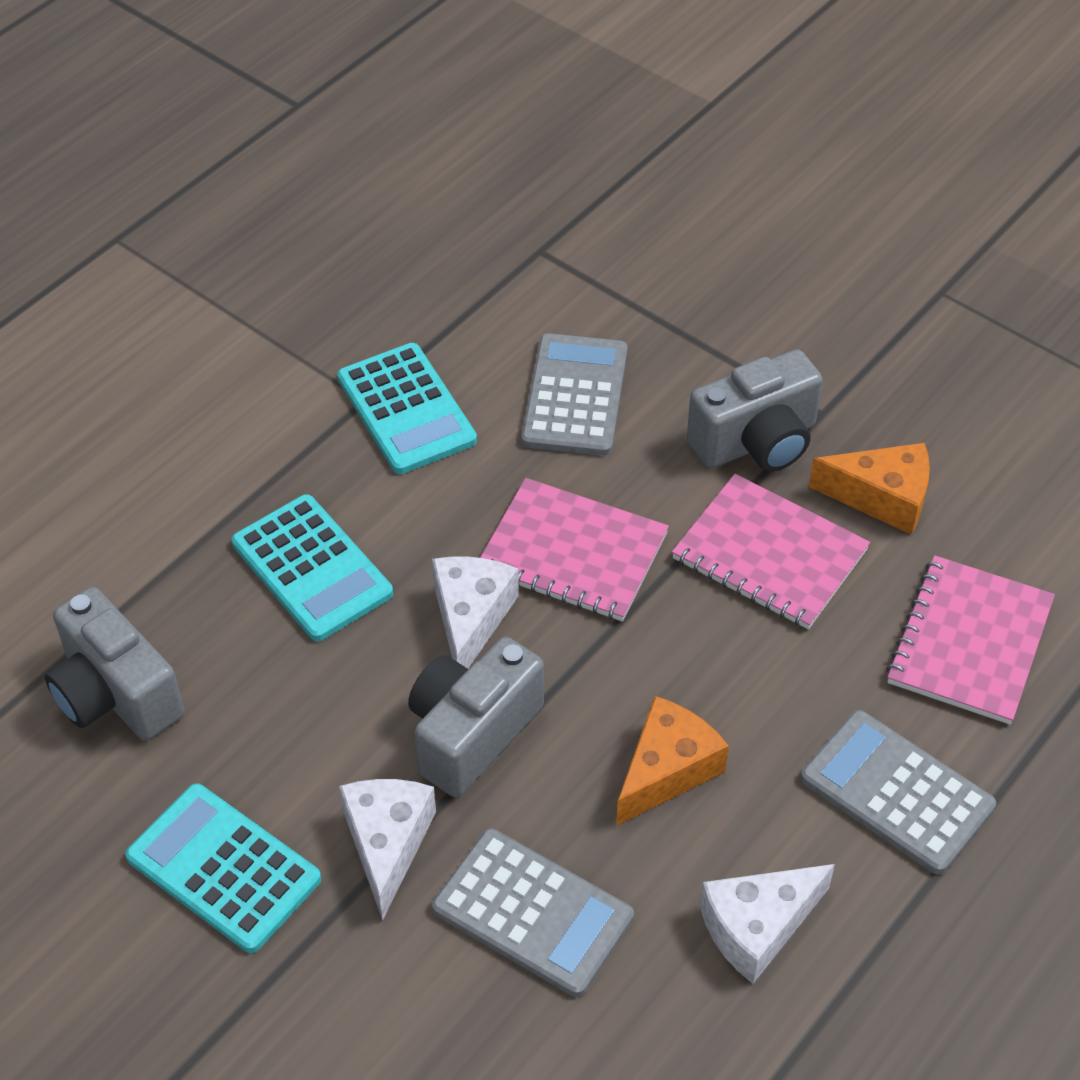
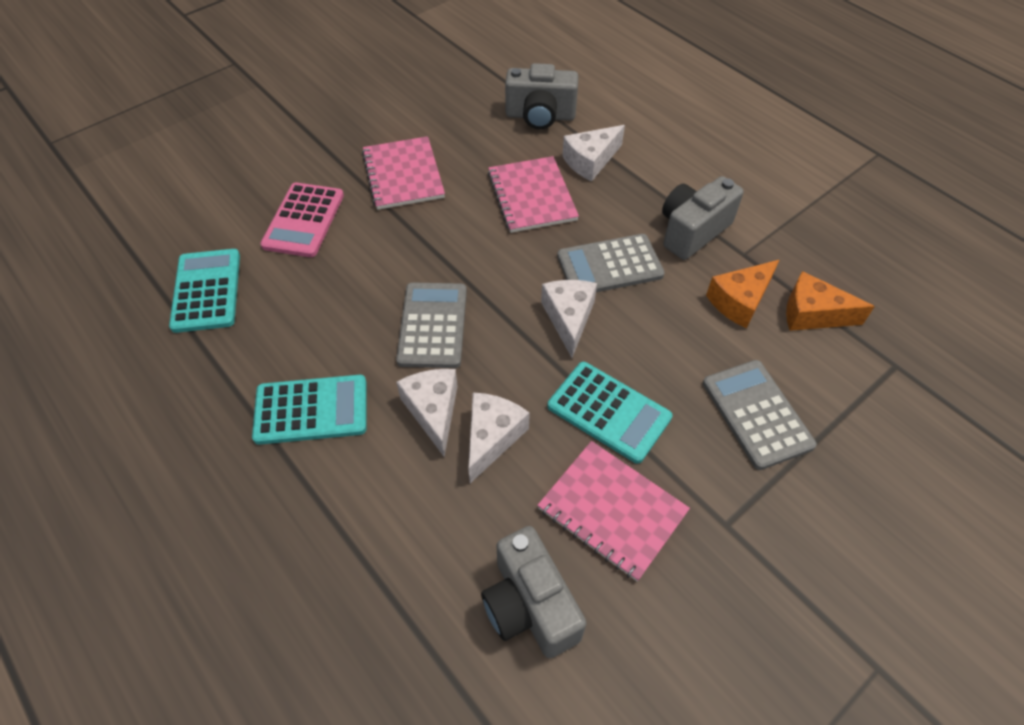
pink calculator: 0 -> 1
white cheese: 3 -> 4

